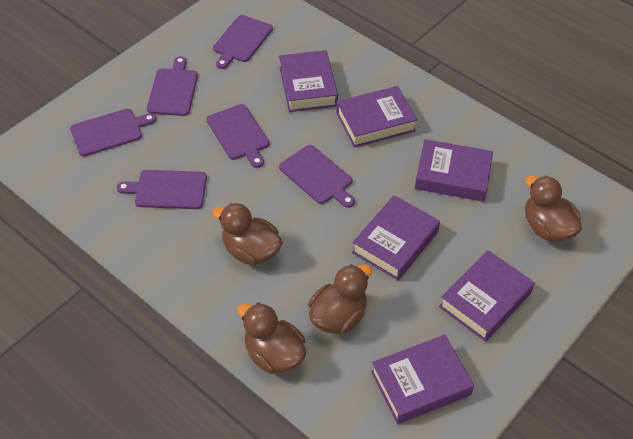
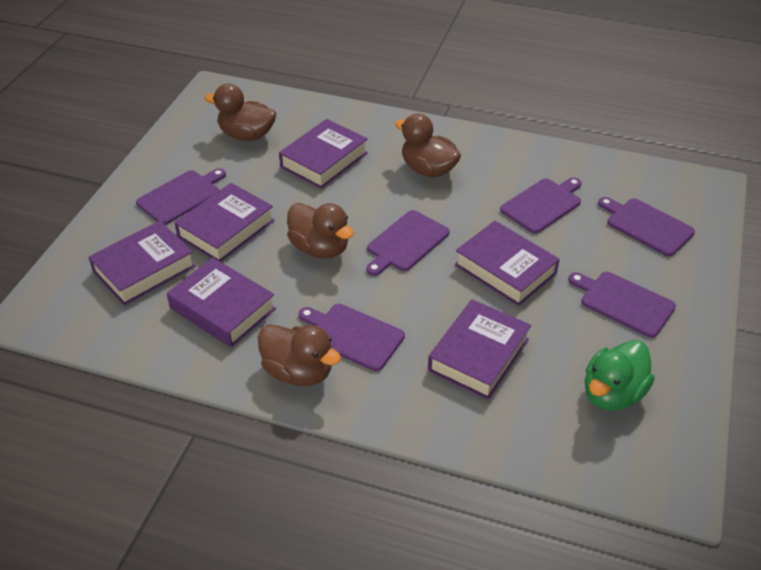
green duck: 0 -> 1

